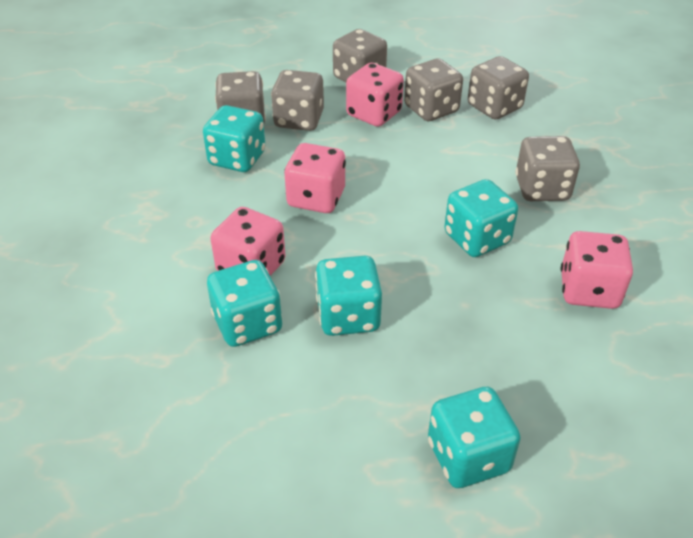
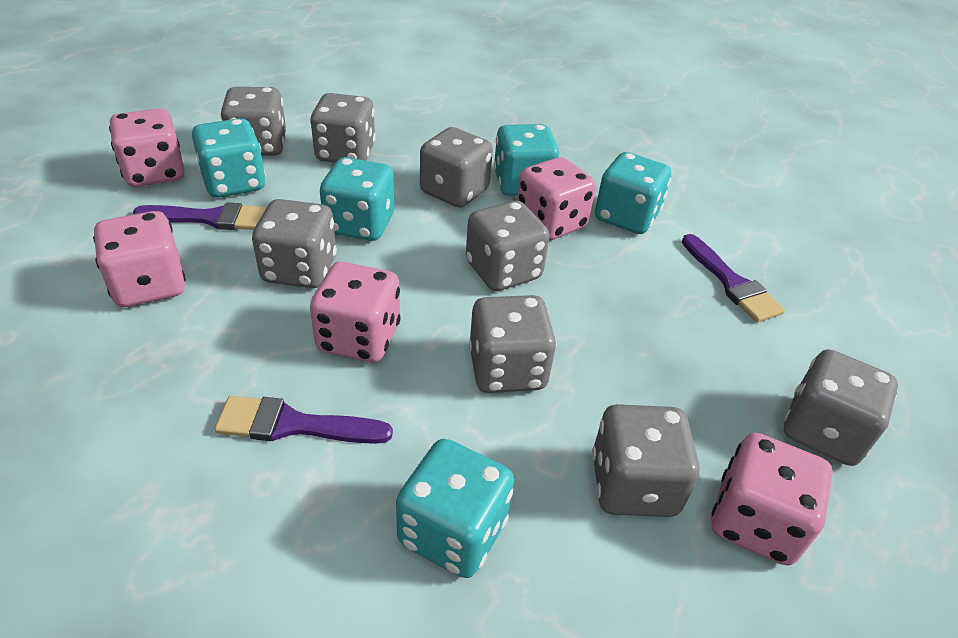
grey dice: 6 -> 8
pink dice: 4 -> 5
purple brush: 0 -> 3

